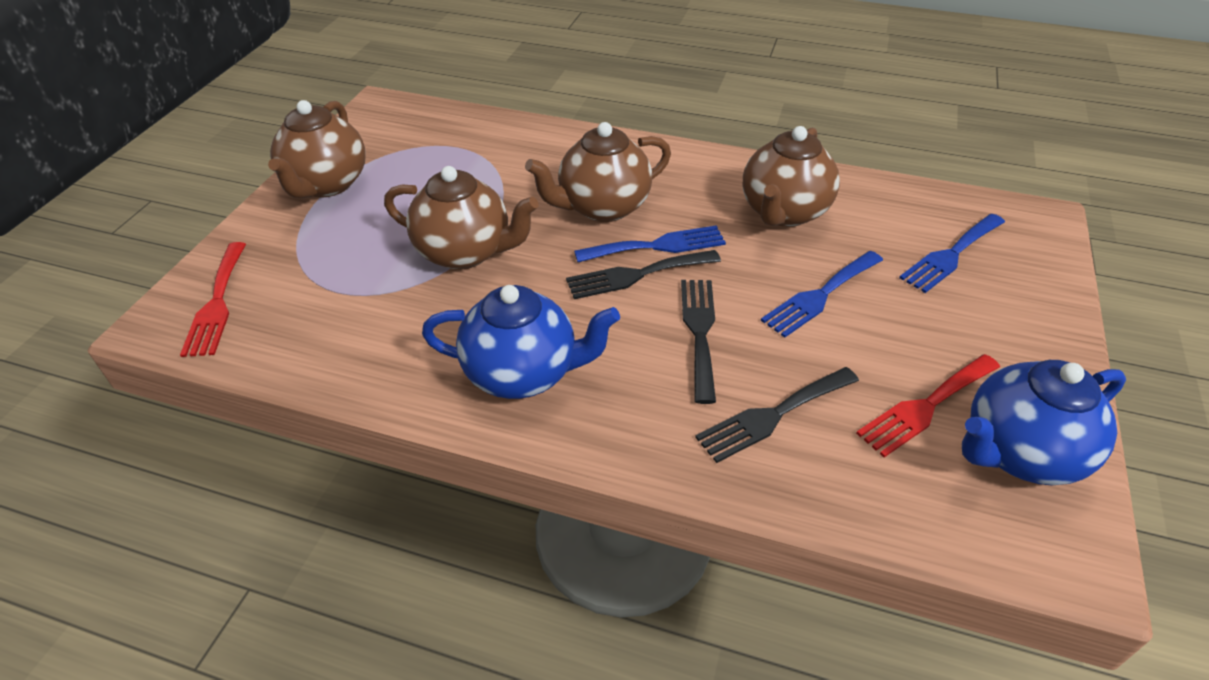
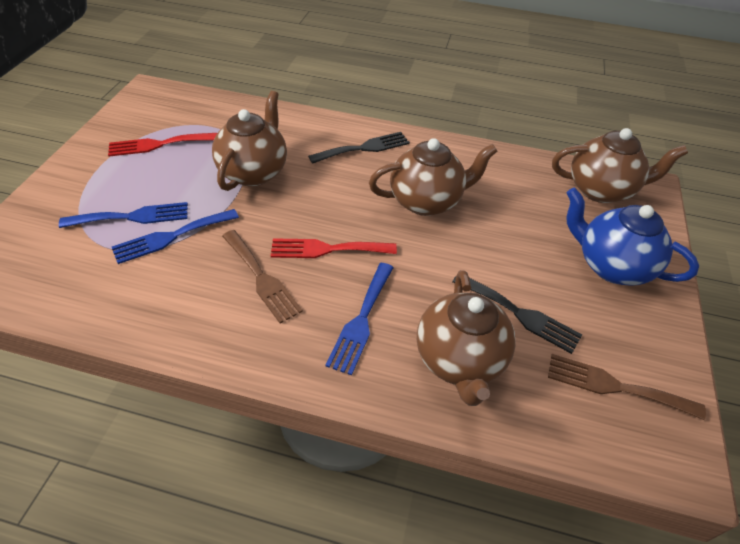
black fork: 3 -> 2
blue teapot: 2 -> 1
brown fork: 0 -> 2

